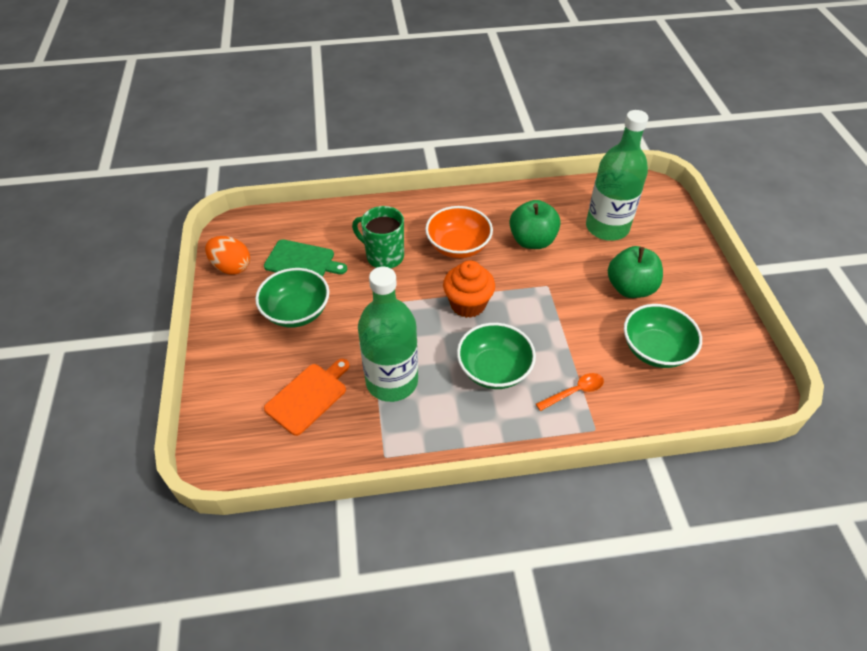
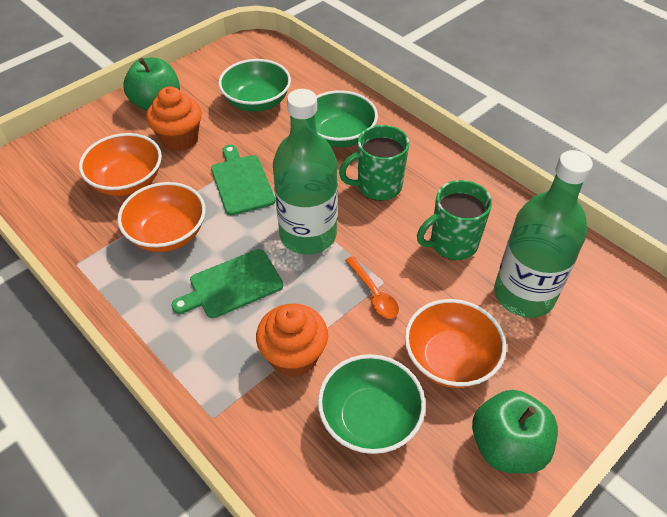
green cutting board: 1 -> 2
green mug: 1 -> 2
orange bowl: 1 -> 3
orange cupcake: 1 -> 2
orange cutting board: 1 -> 0
orange egg: 1 -> 0

